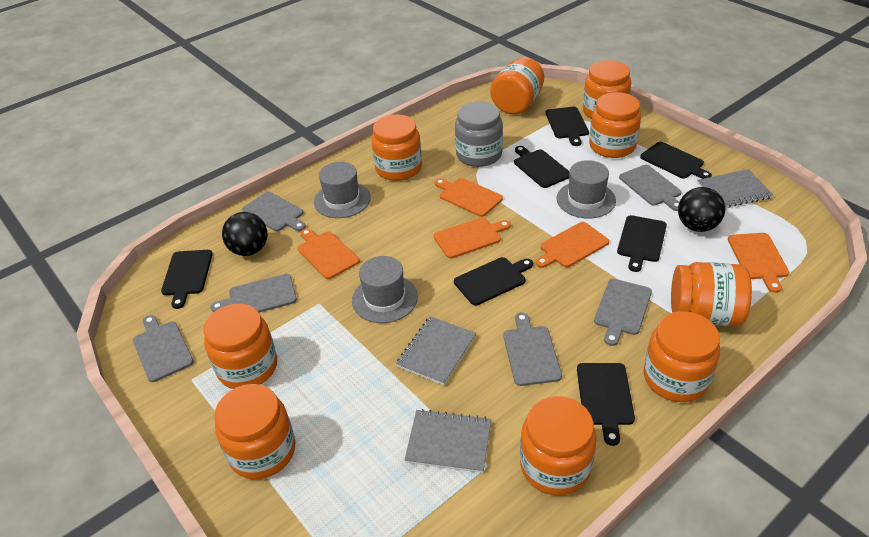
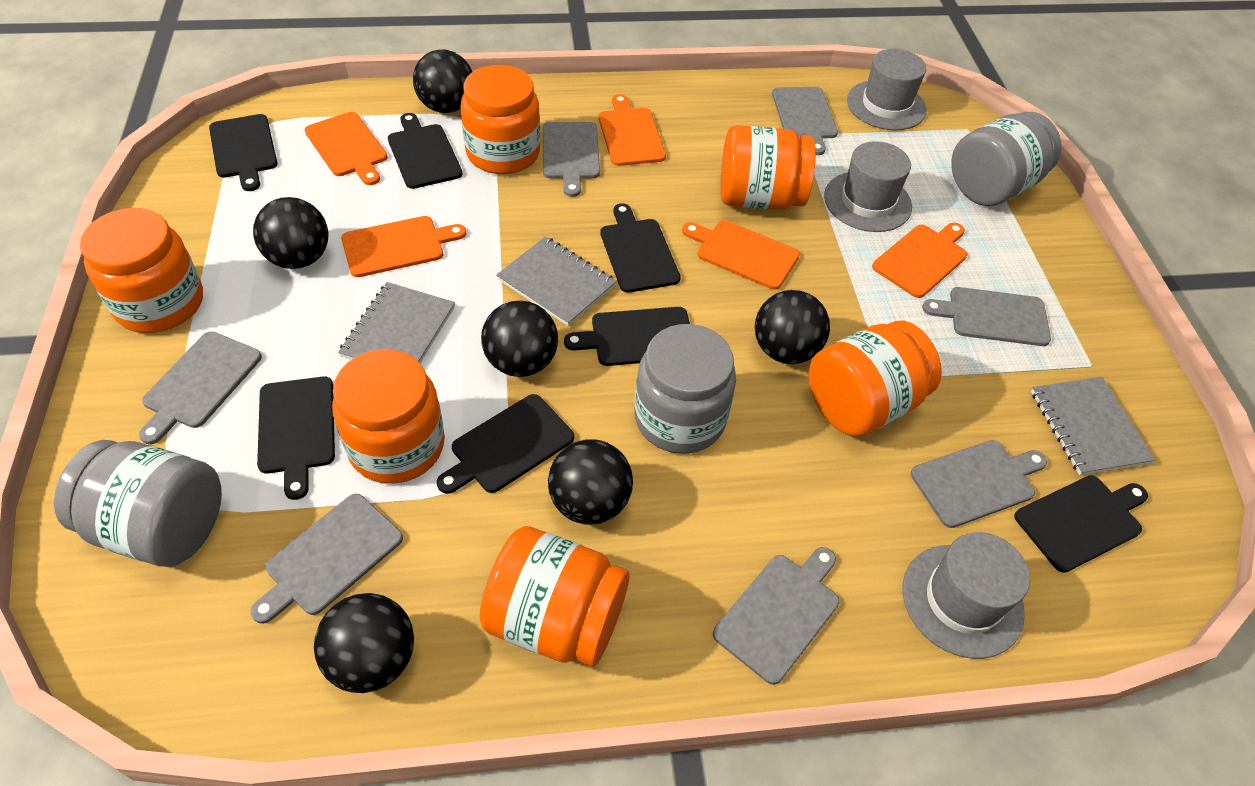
black ball: 2 -> 6
grey cutting board: 6 -> 7
grey jar: 1 -> 3
orange jar: 9 -> 6

